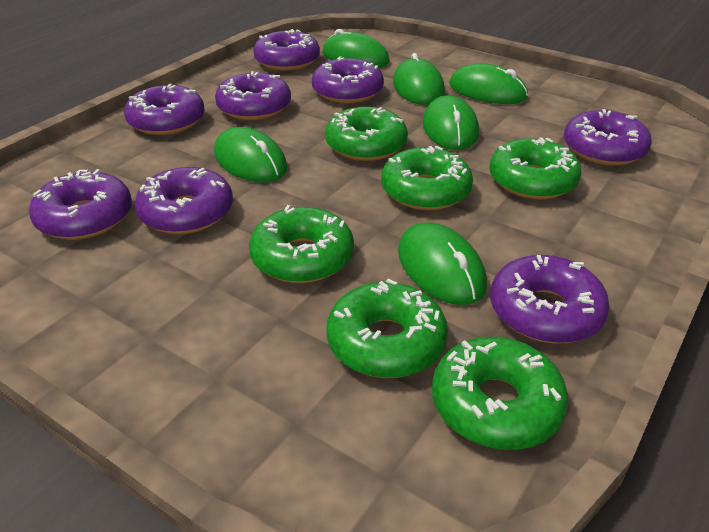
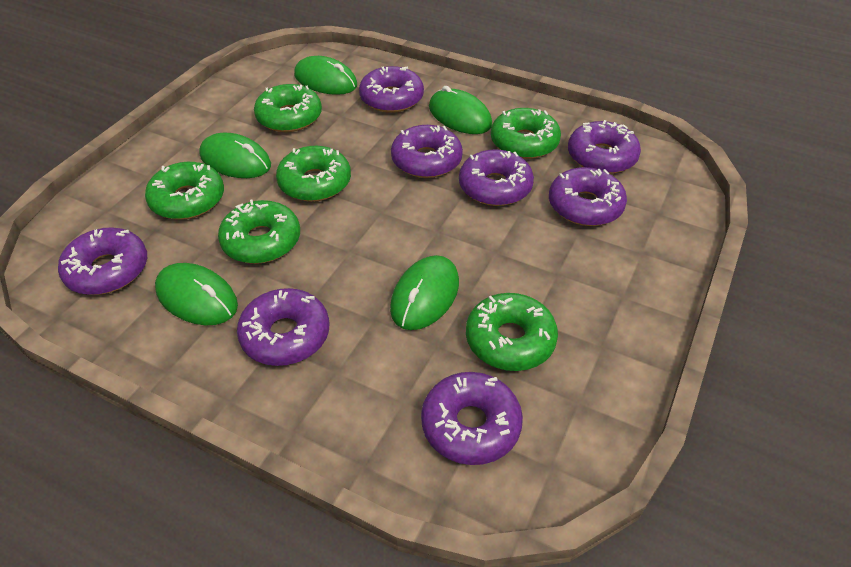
green mouse: 6 -> 5

